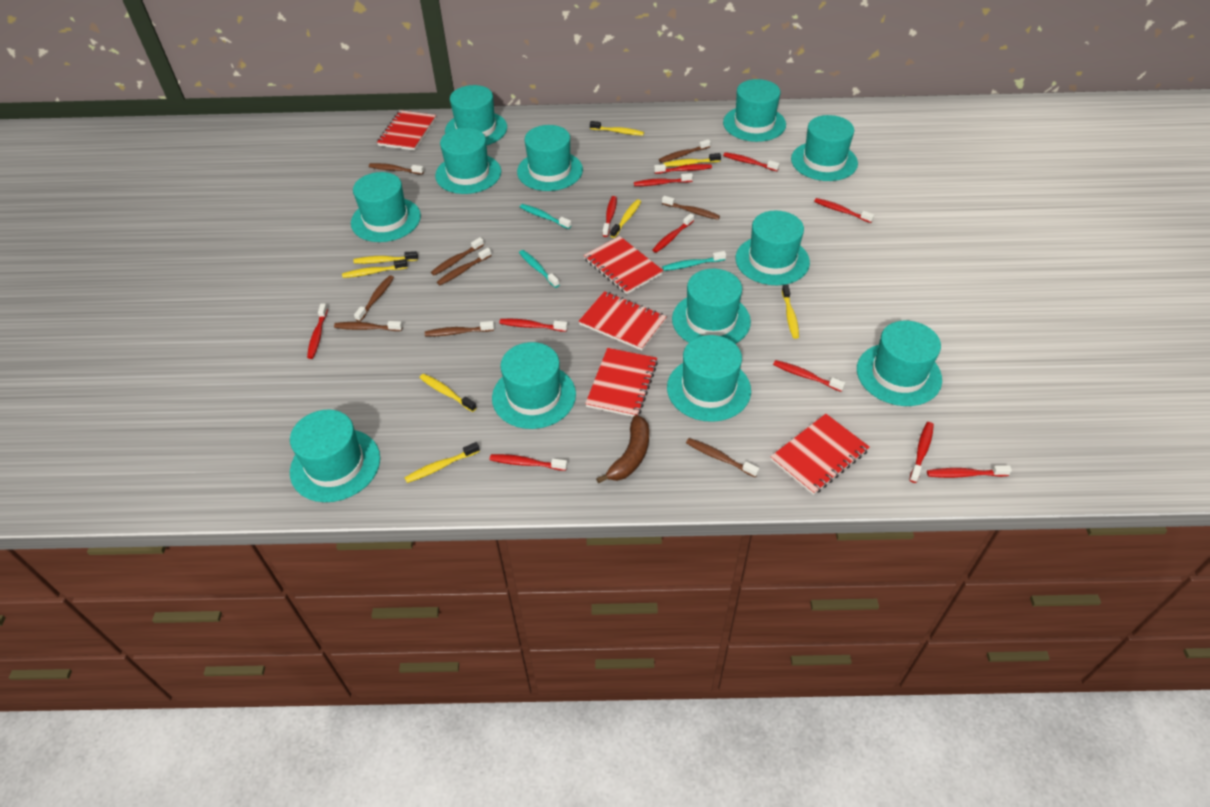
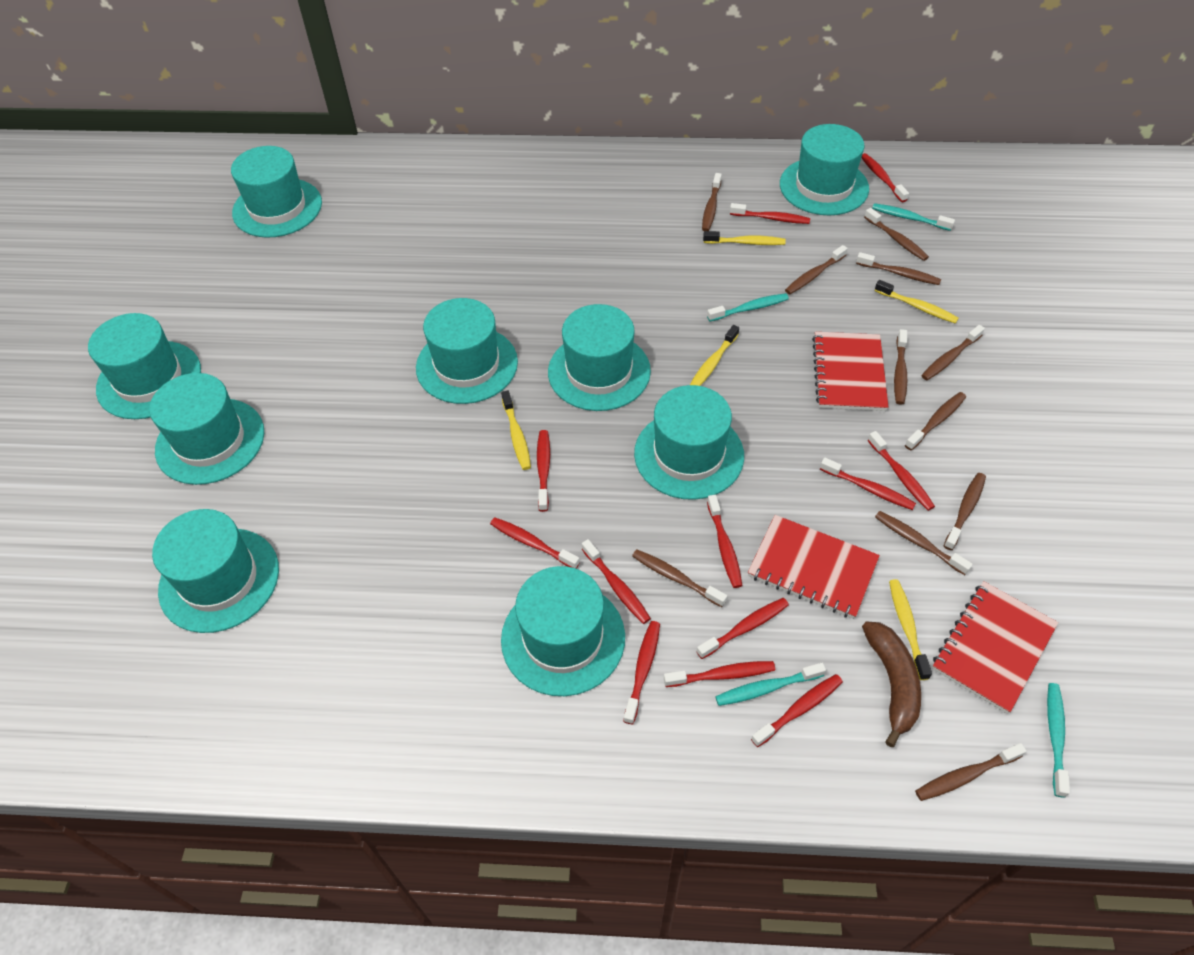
brown toothbrush: 9 -> 11
red notebook: 5 -> 3
turquoise hat: 12 -> 9
turquoise toothbrush: 3 -> 4
yellow toothbrush: 8 -> 5

